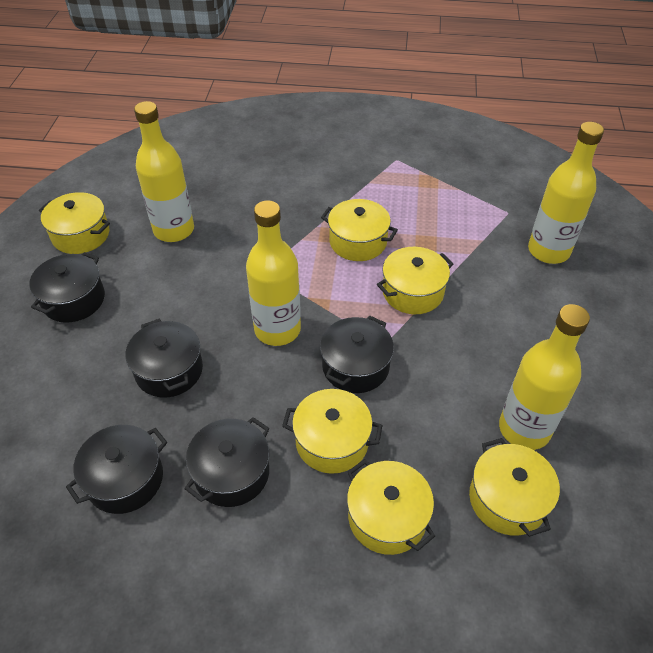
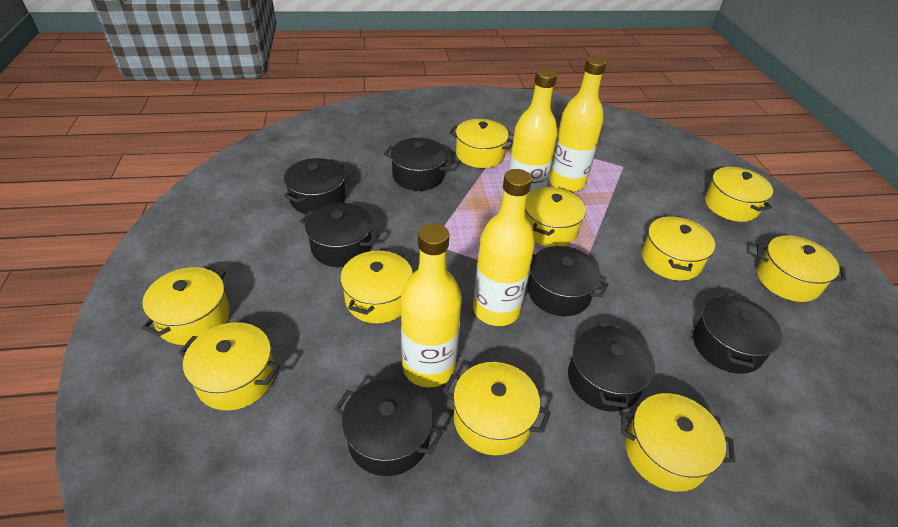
black pot: 5 -> 7
yellow pot: 6 -> 10

